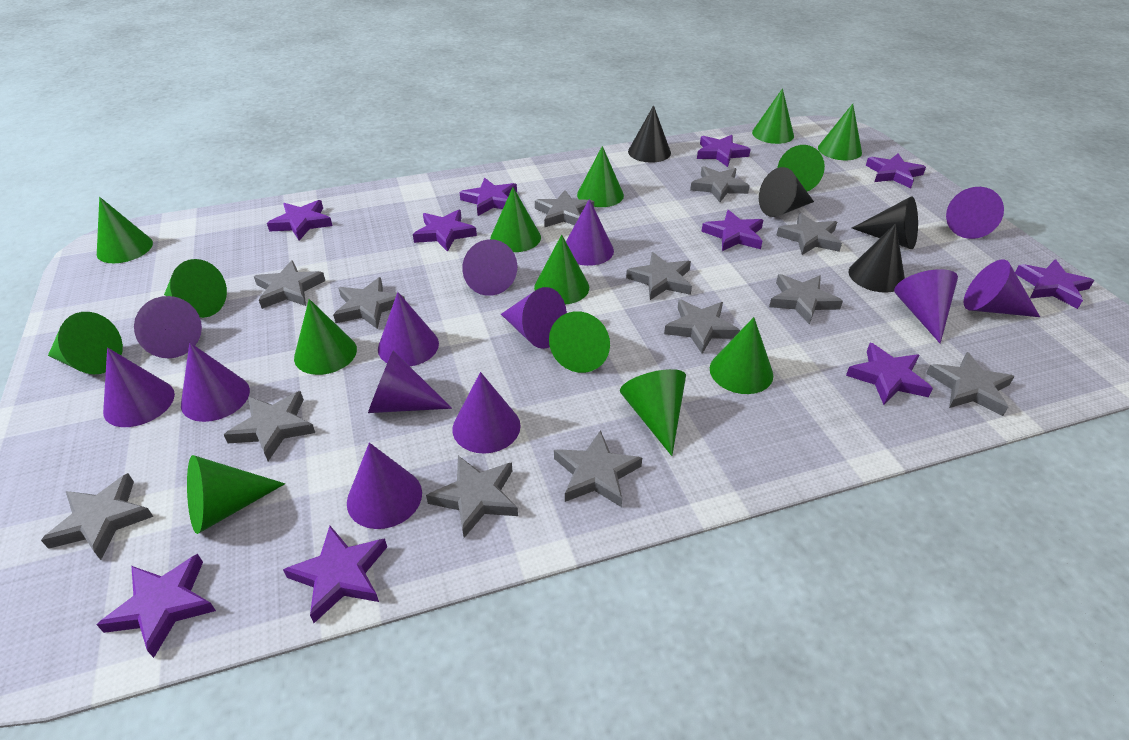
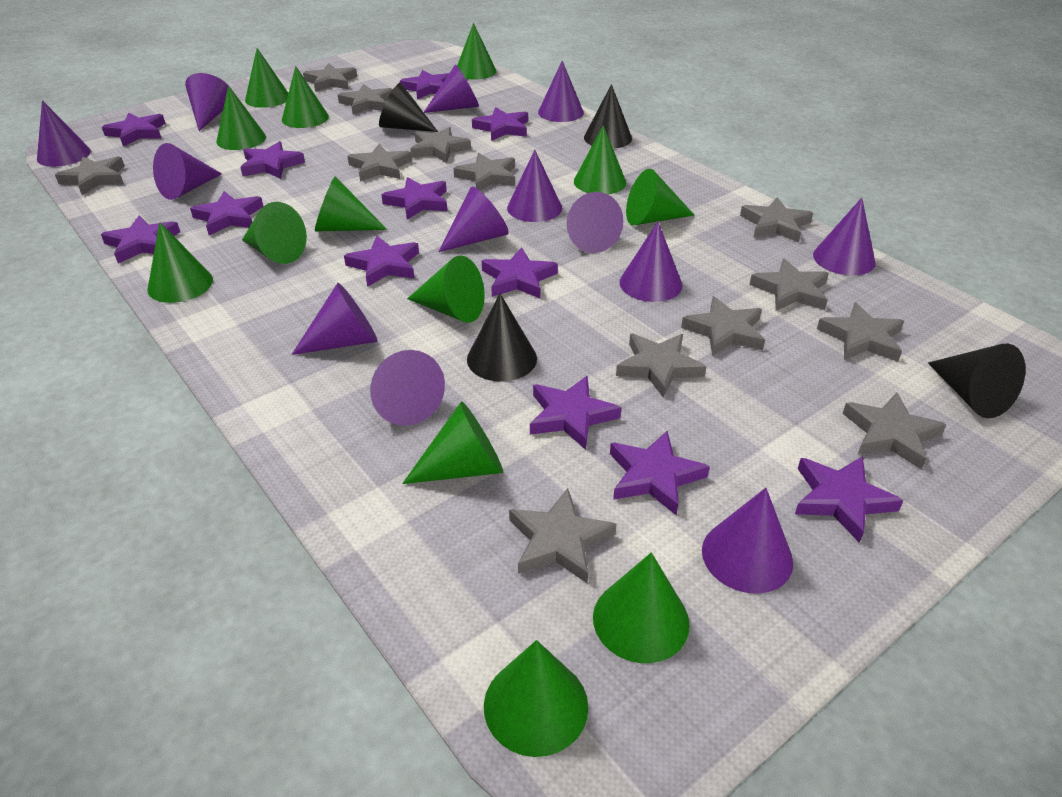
green cone: 14 -> 13
purple star: 10 -> 12

